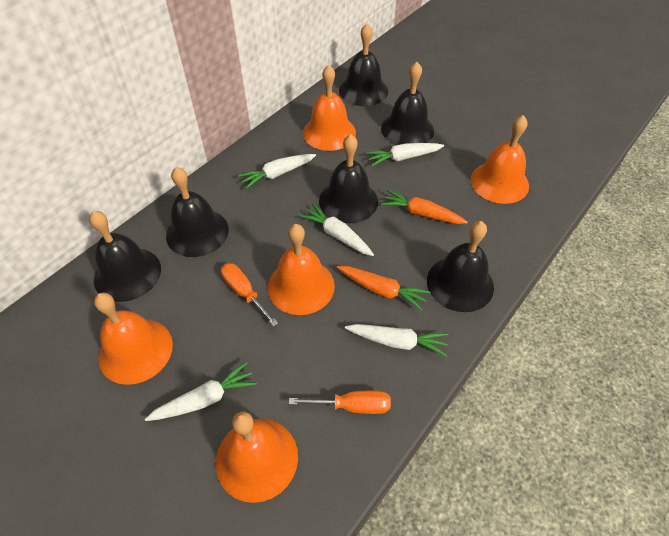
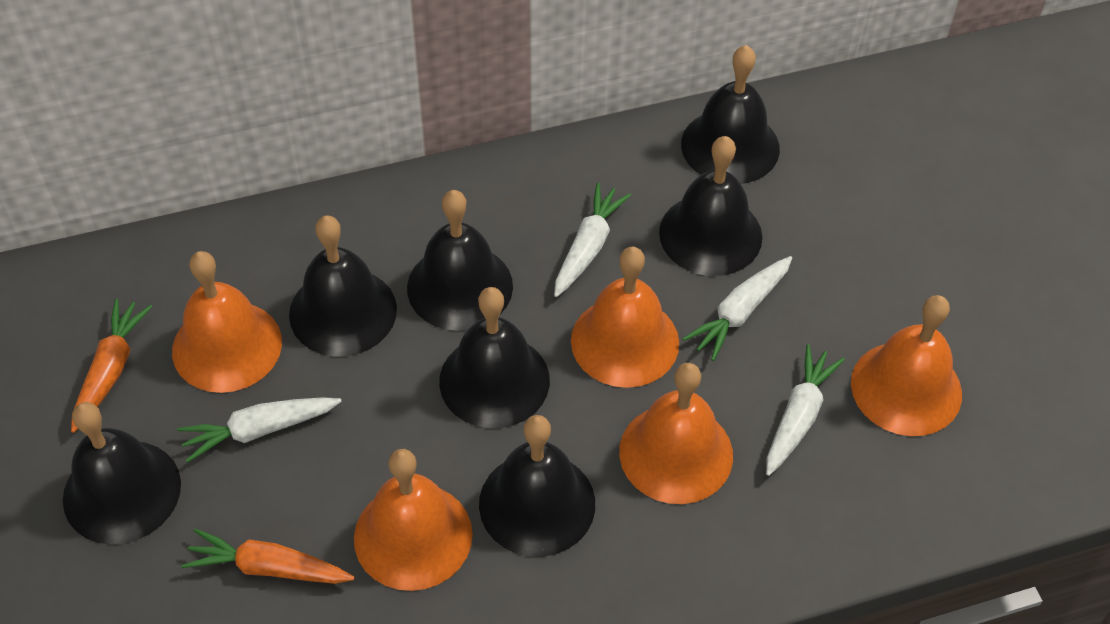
black bell: 6 -> 7
orange screwdriver: 2 -> 0
white carrot: 5 -> 4

